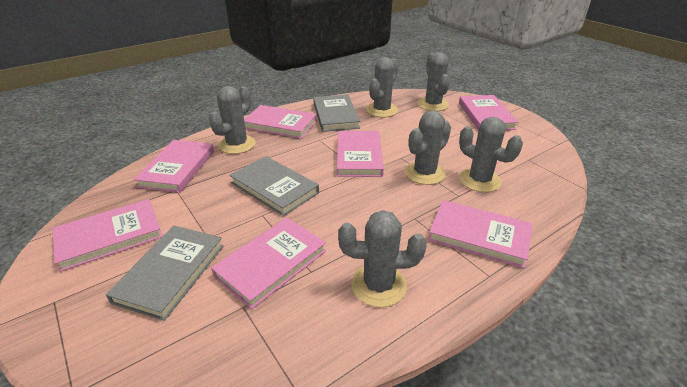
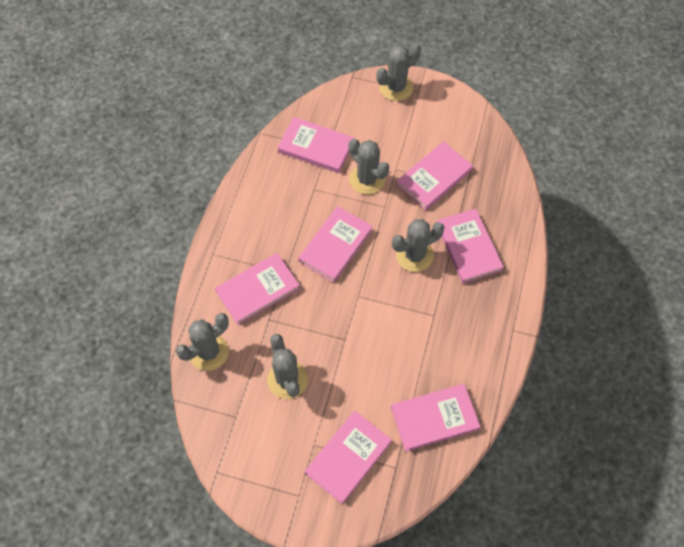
grey book: 3 -> 0
grey cactus: 6 -> 5

